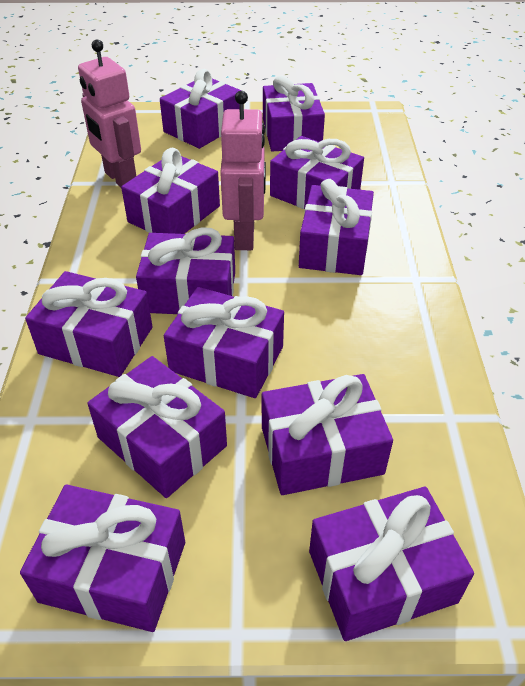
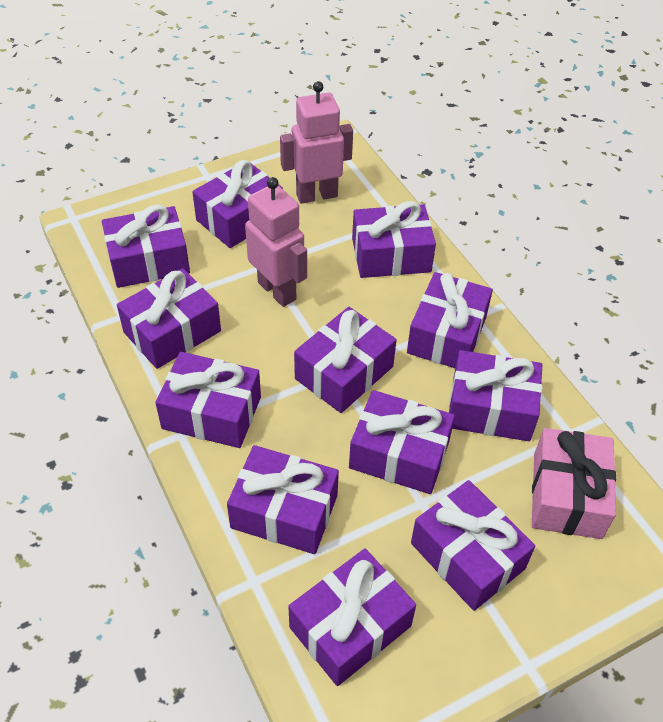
pink gift: 0 -> 1

